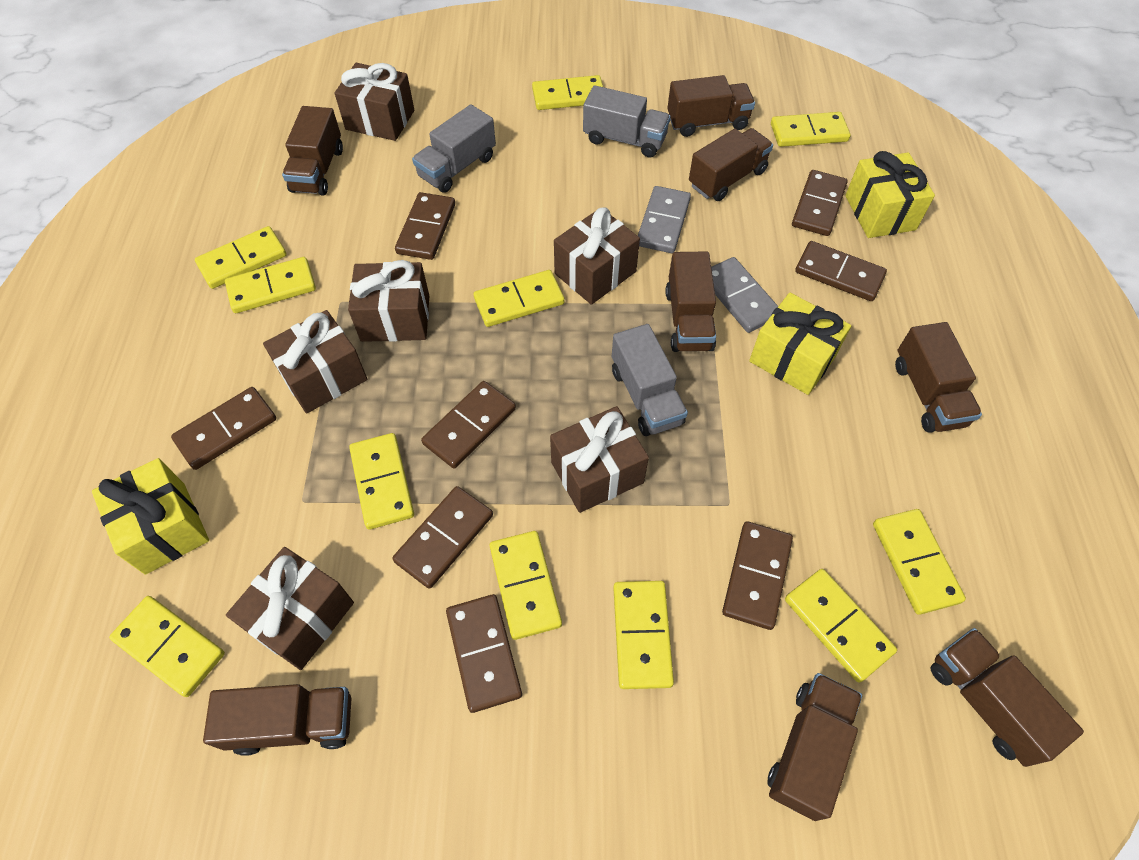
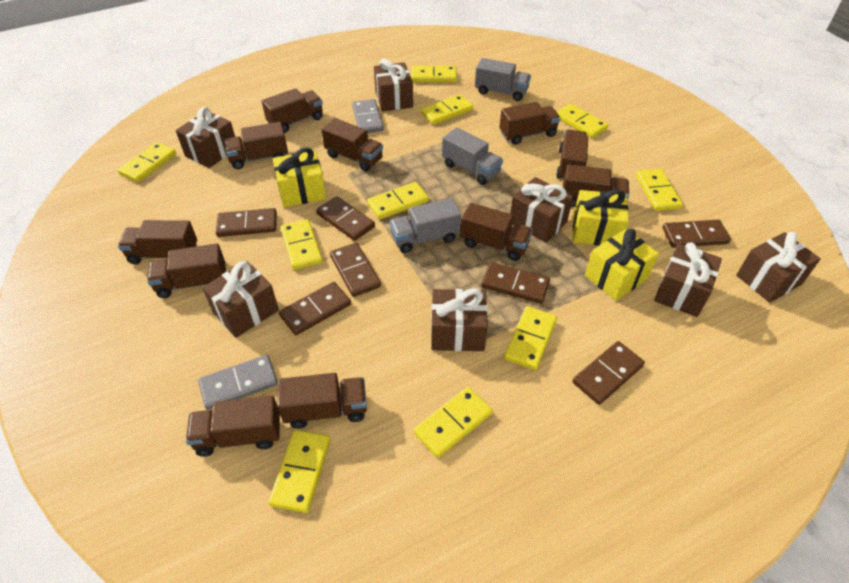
brown domino: 8 -> 7
brown gift: 6 -> 7
brown truck: 8 -> 11
yellow domino: 11 -> 10

